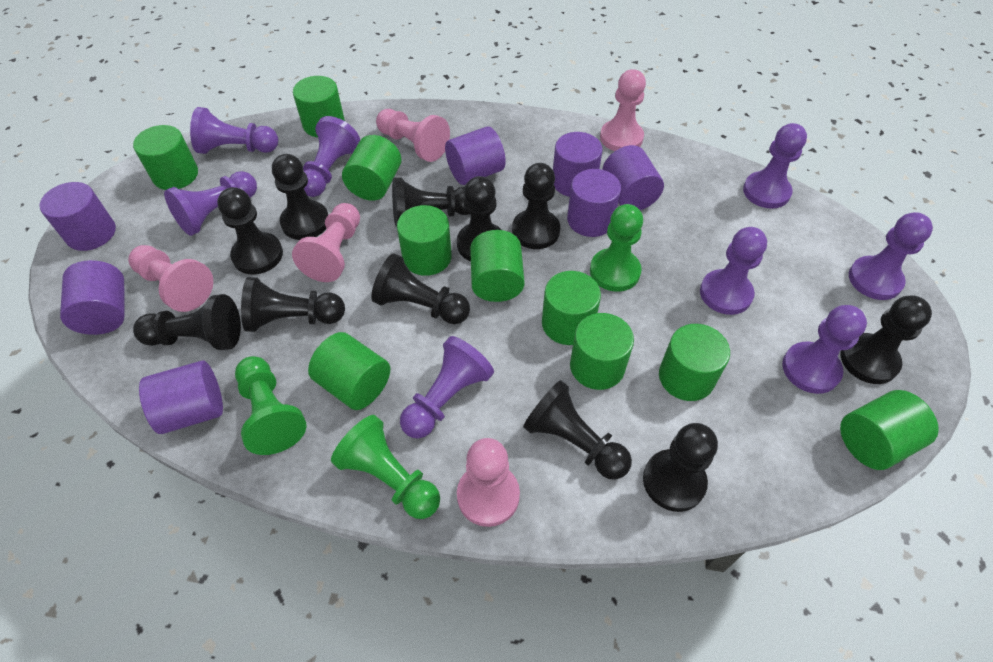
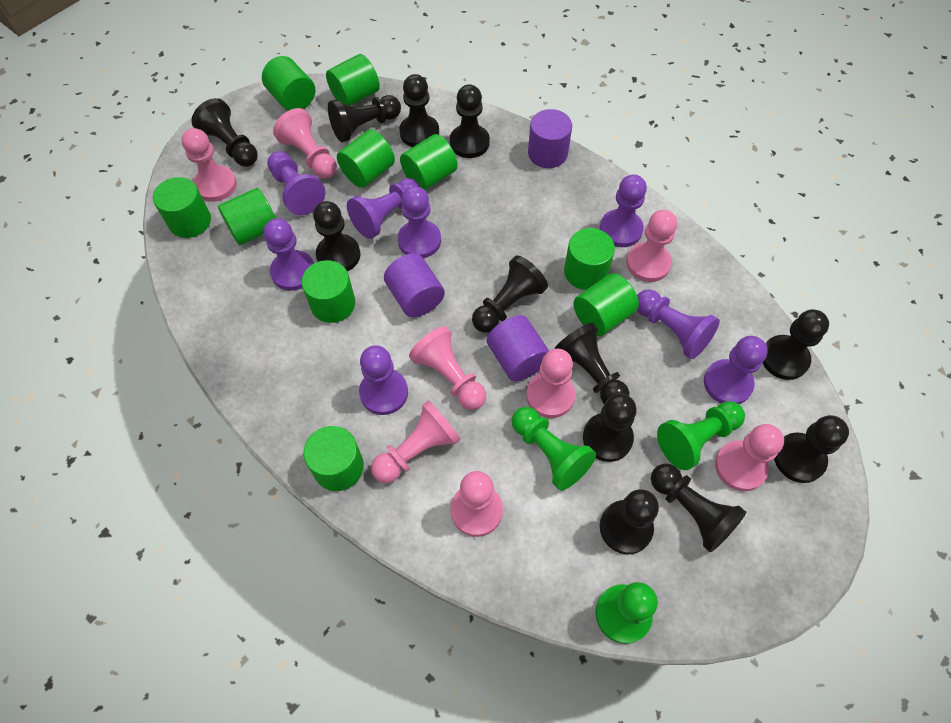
black pawn: 11 -> 12
pink pawn: 5 -> 8
purple cylinder: 7 -> 3

